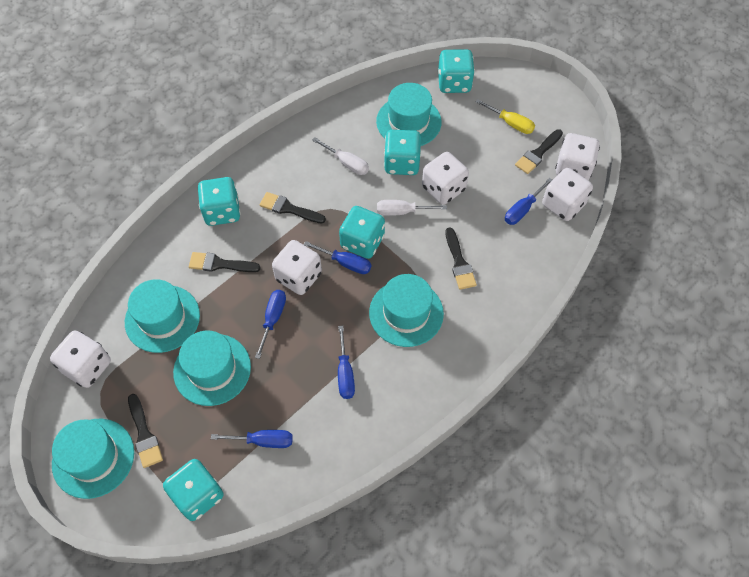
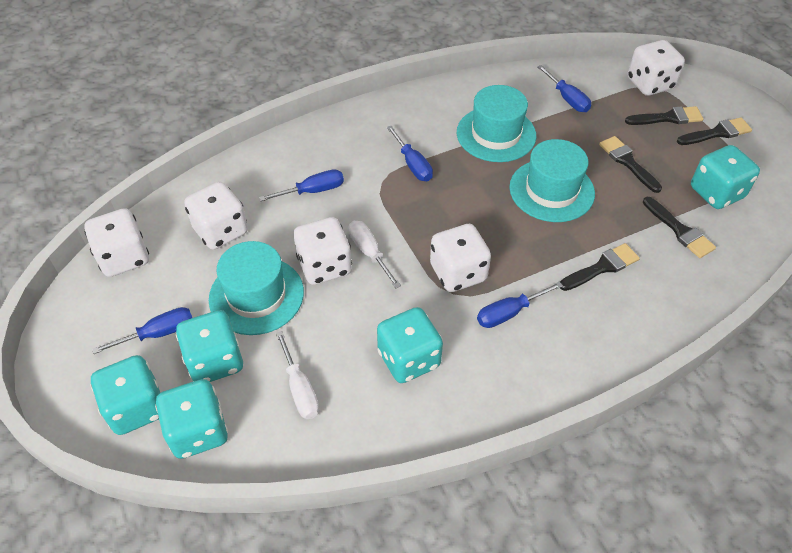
turquoise hat: 5 -> 3
yellow screwdriver: 1 -> 0

